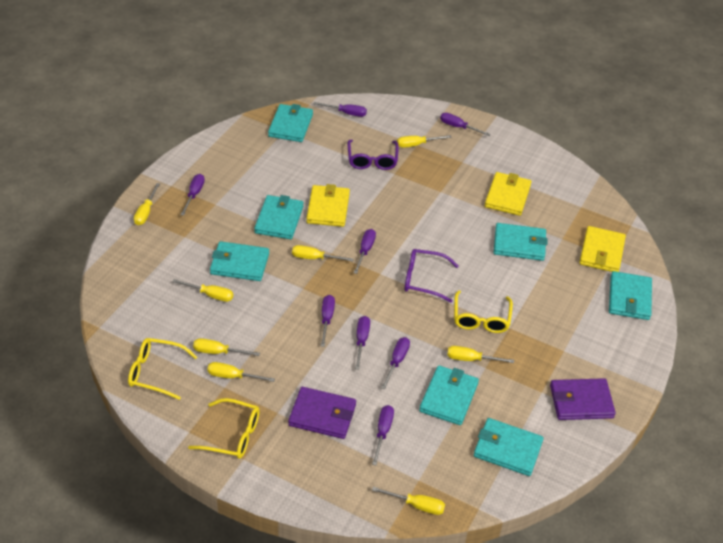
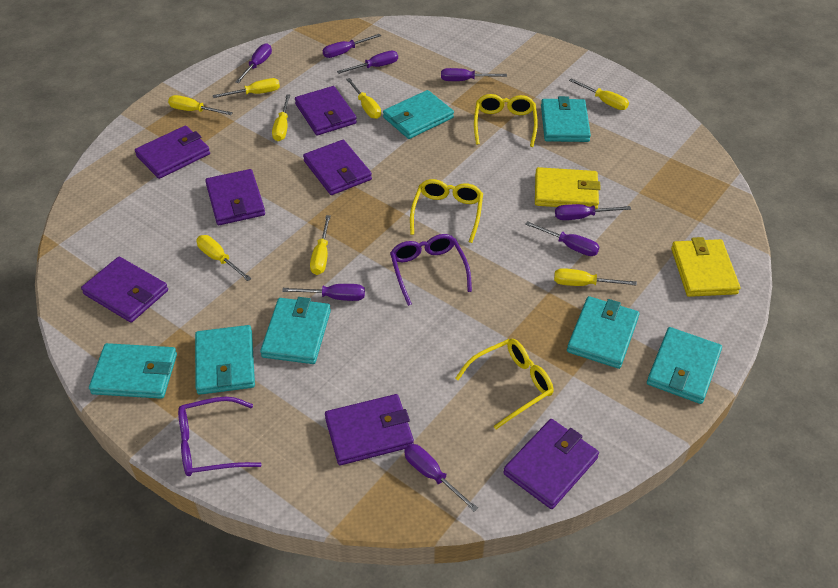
purple wallet: 2 -> 7
yellow wallet: 3 -> 2

